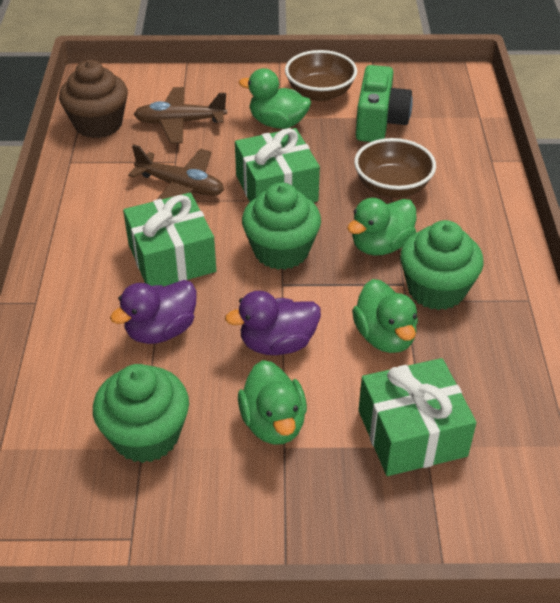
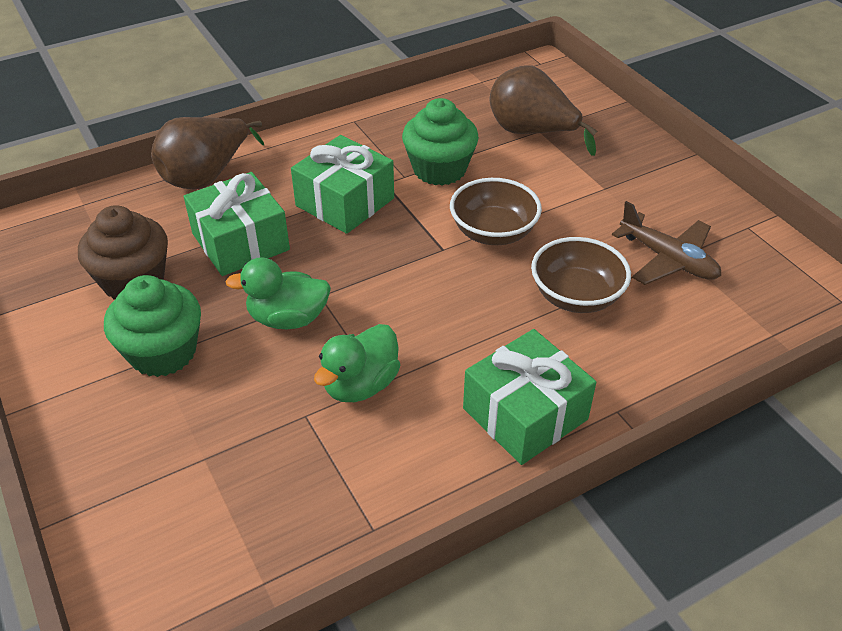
brown pear: 0 -> 2
brown plane: 2 -> 1
green camera: 1 -> 0
green cupcake: 3 -> 2
green duck: 4 -> 2
purple duck: 2 -> 0

